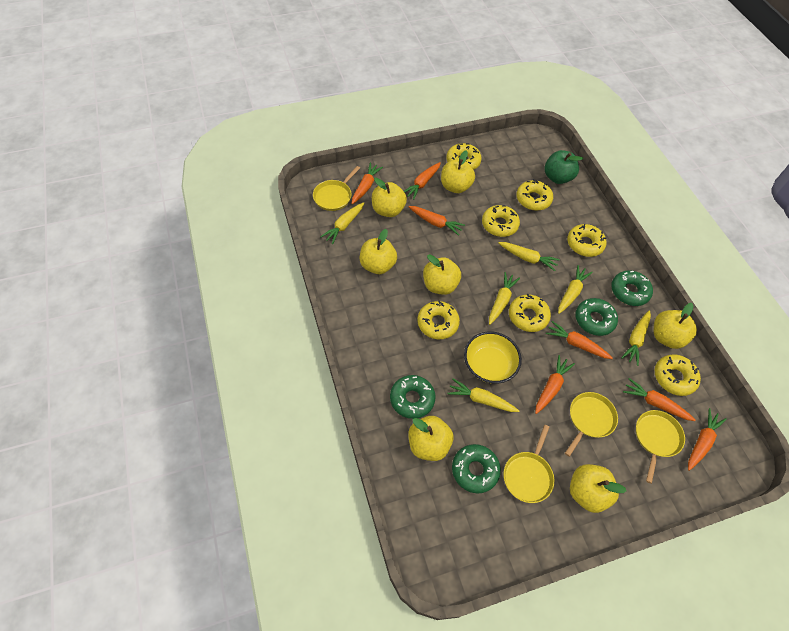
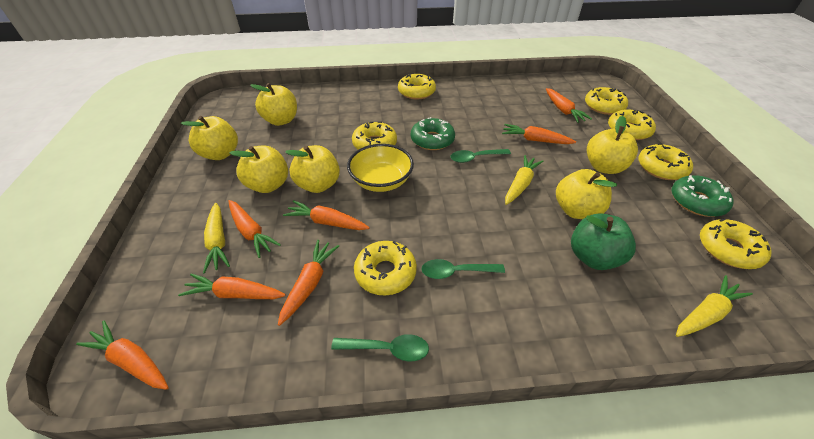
green donut: 4 -> 2
green spoon: 0 -> 3
yellow apple: 7 -> 6
yellow carrot: 6 -> 3
yellow pan: 4 -> 0

